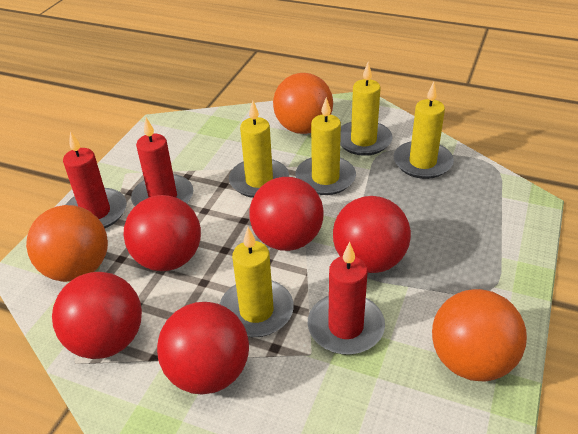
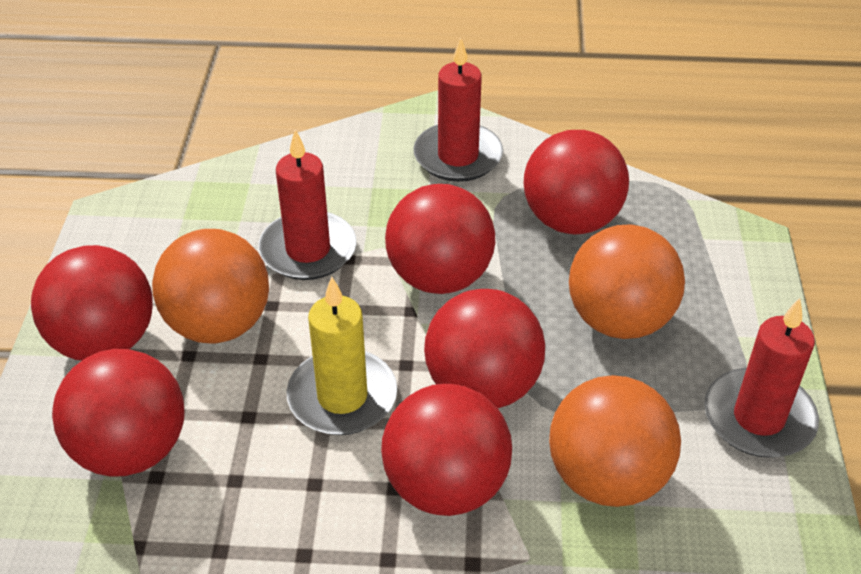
red ball: 5 -> 6
yellow candle: 5 -> 1

